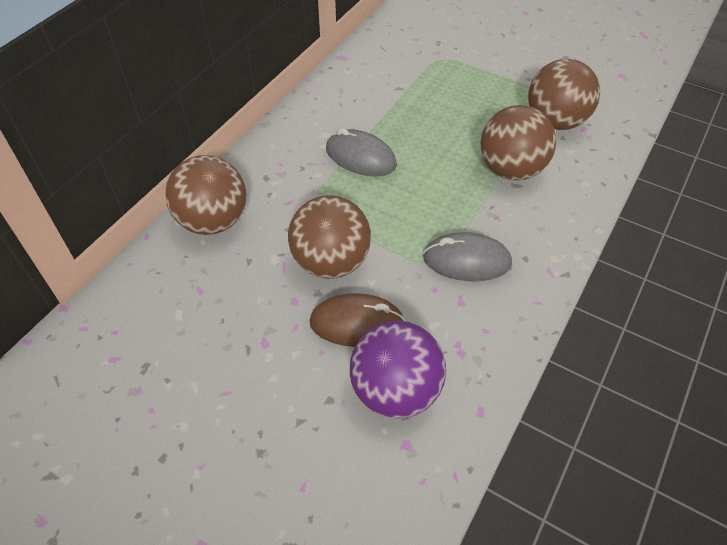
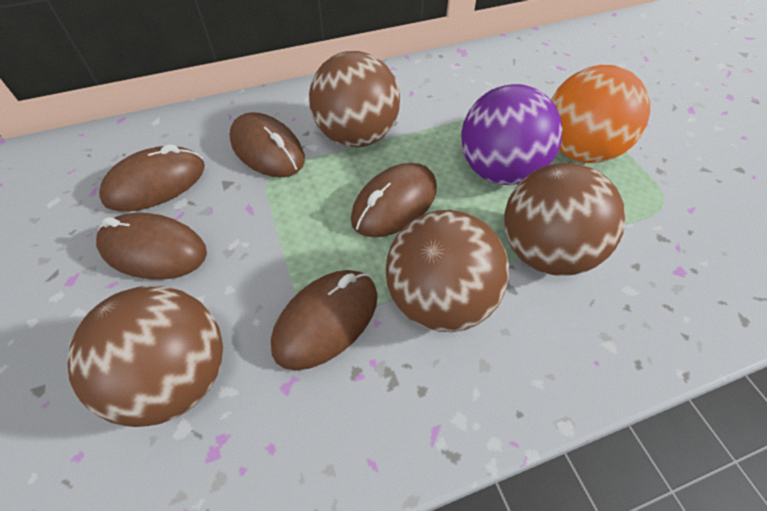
brown mouse: 1 -> 5
grey mouse: 2 -> 0
orange ball: 0 -> 1

